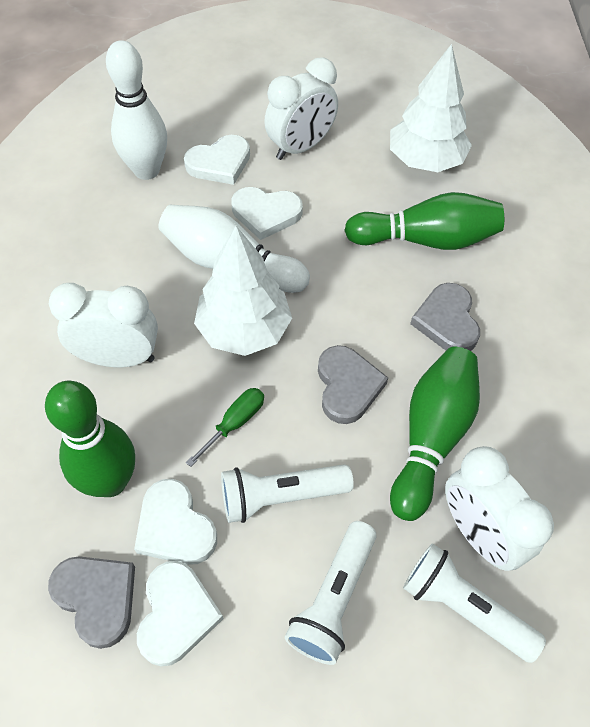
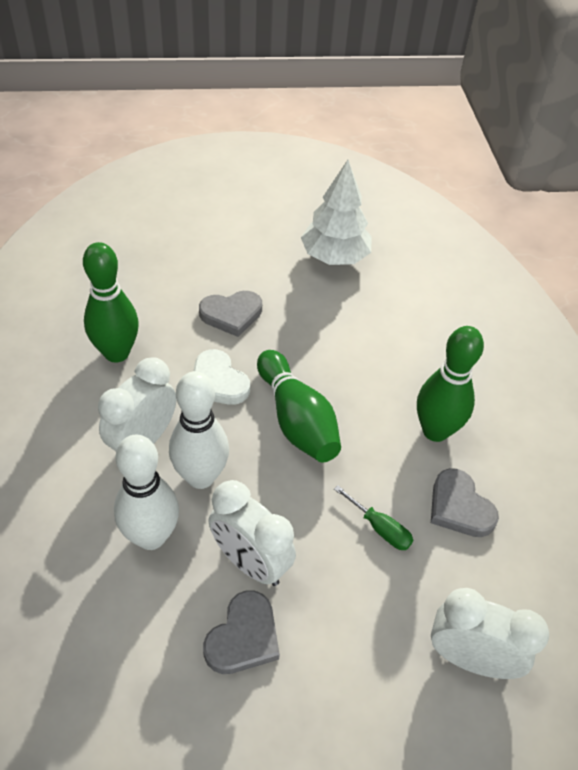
white flashlight: 3 -> 0
white heart: 4 -> 1
white tree: 2 -> 1

